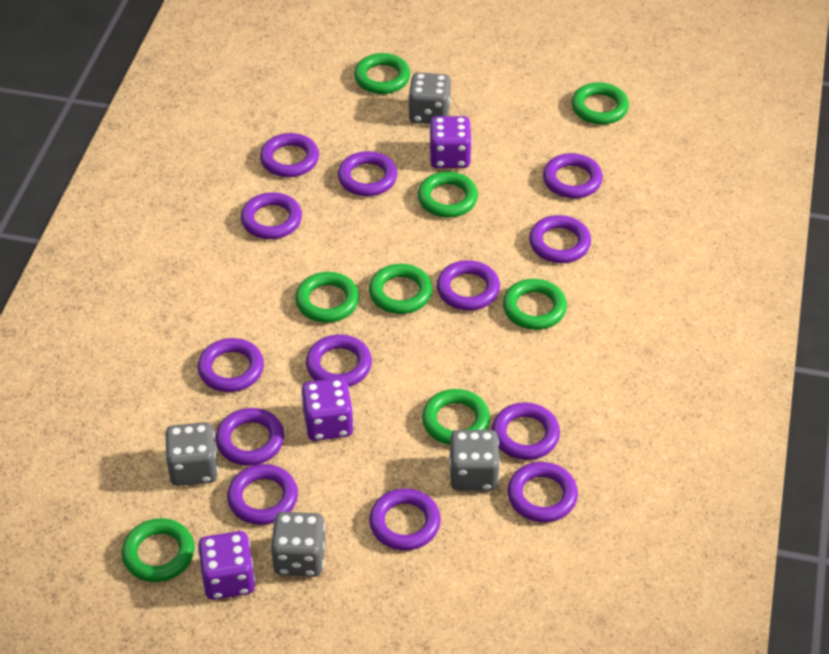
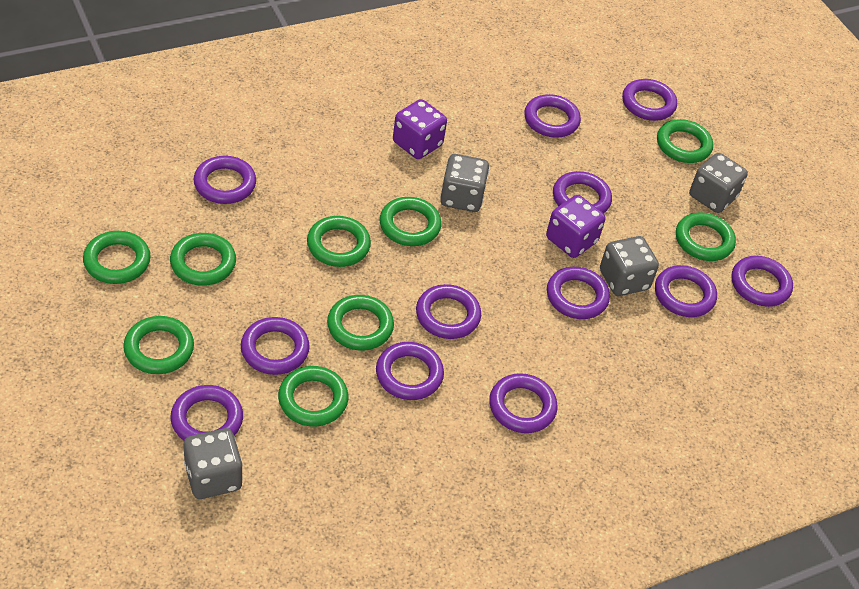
green ring: 8 -> 9
purple dice: 3 -> 2
purple ring: 13 -> 12

